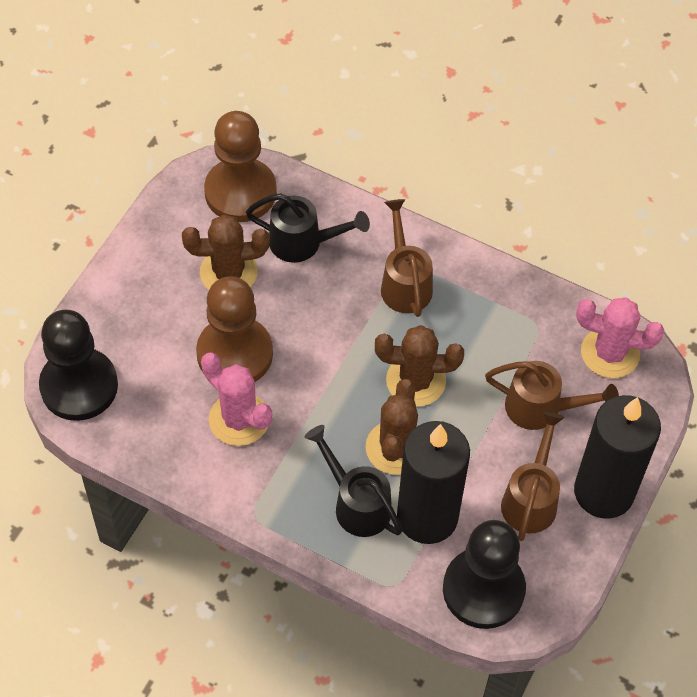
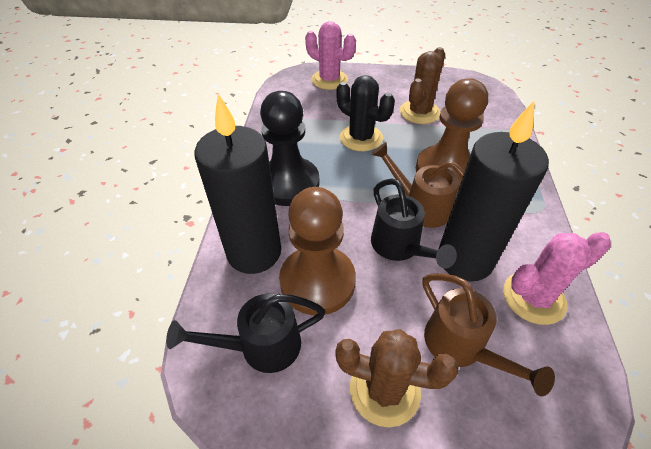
black cactus: 0 -> 1
black pawn: 2 -> 1
brown cactus: 3 -> 2
brown watering can: 3 -> 2

